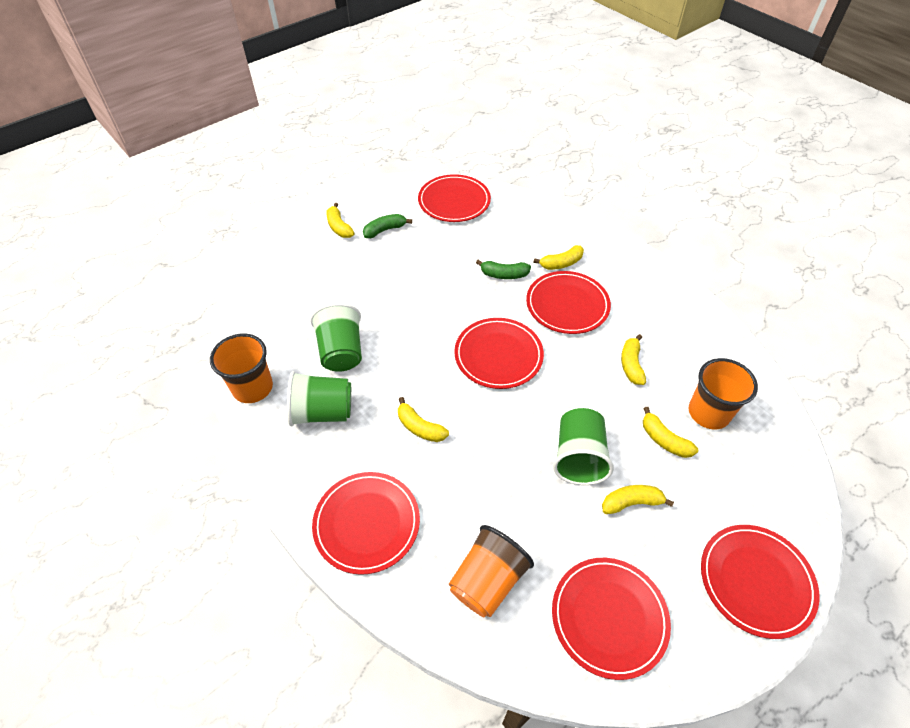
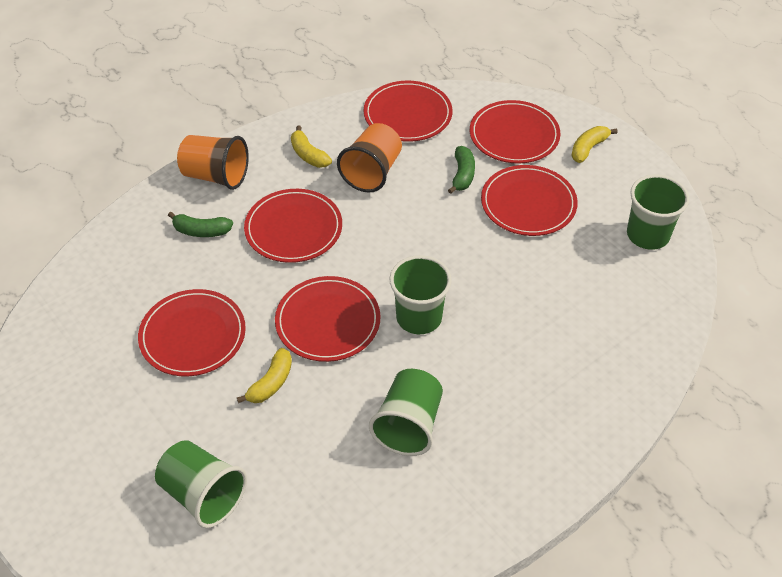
green cup: 3 -> 4
orange cup: 3 -> 2
yellow banana: 6 -> 3

